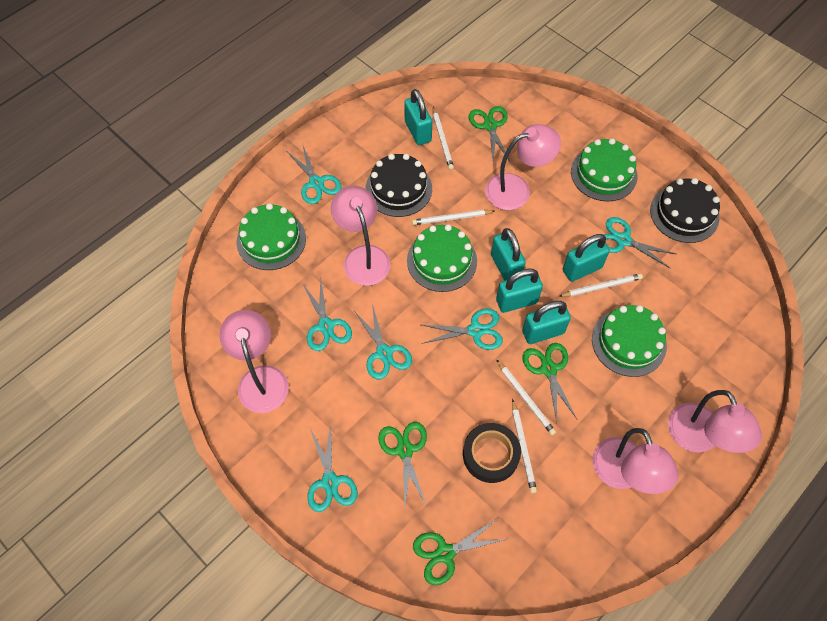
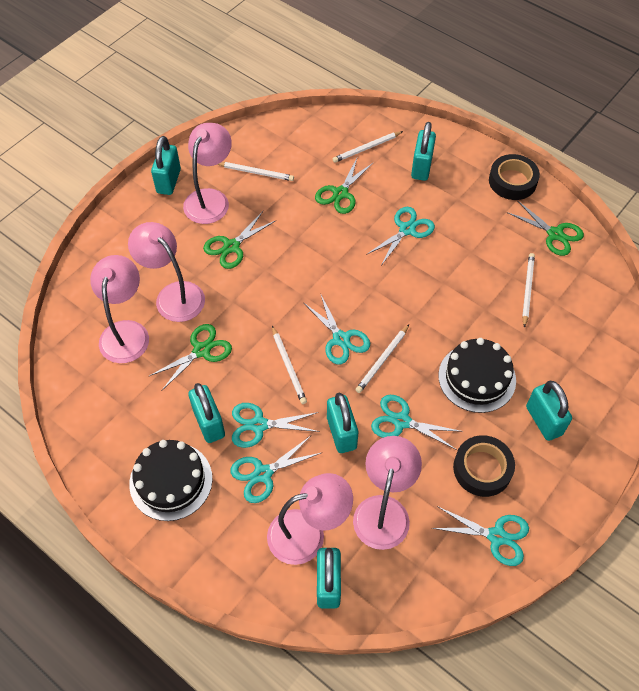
black tape: 1 -> 2
green cake: 4 -> 0
turquoise padlock: 5 -> 6

